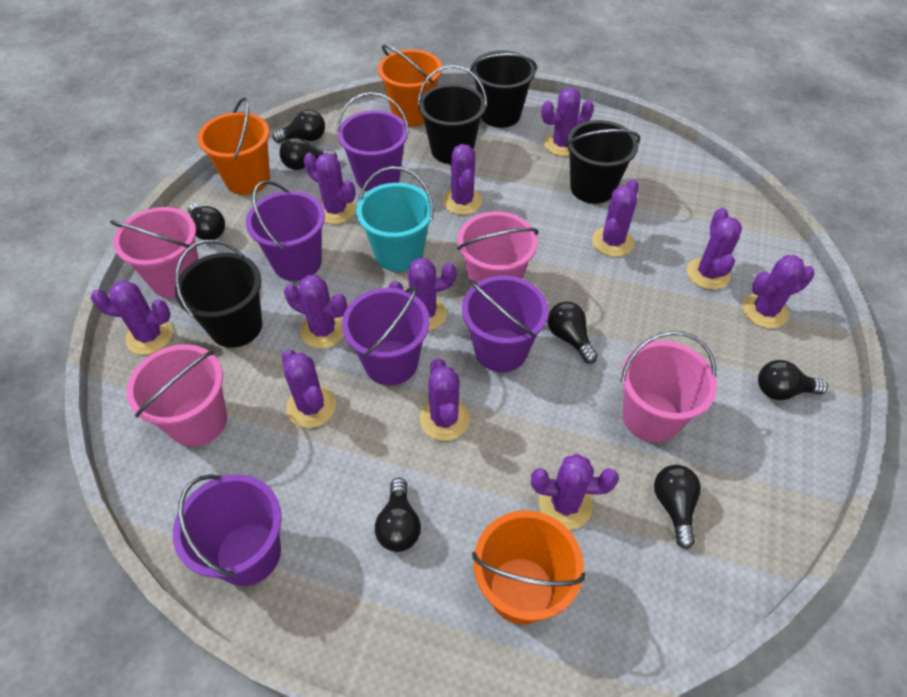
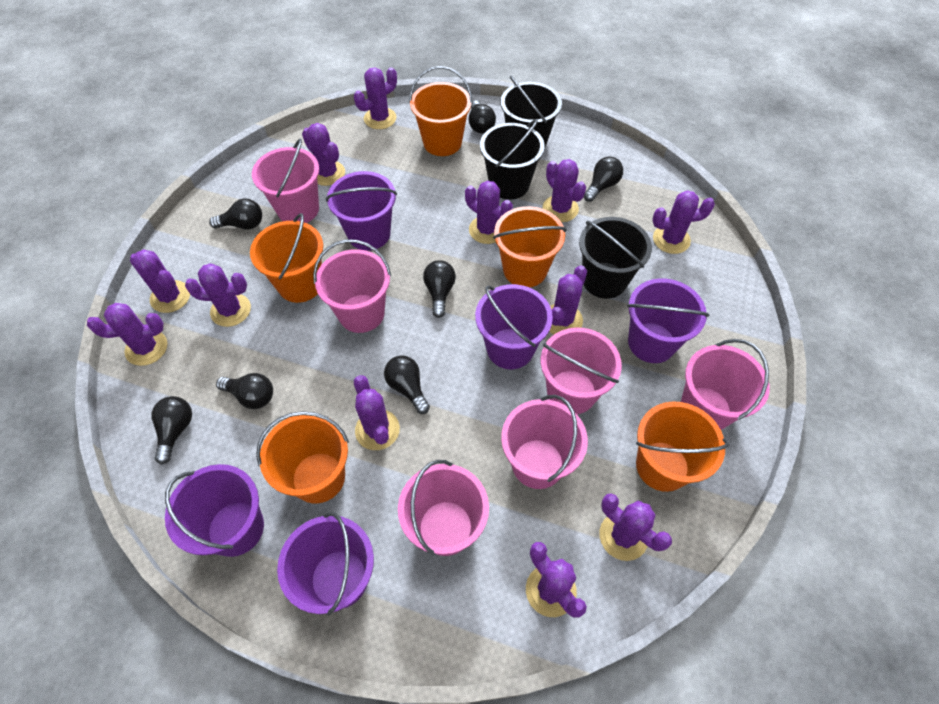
black bucket: 4 -> 3
orange bucket: 3 -> 5
pink bucket: 4 -> 6
turquoise bucket: 1 -> 0

